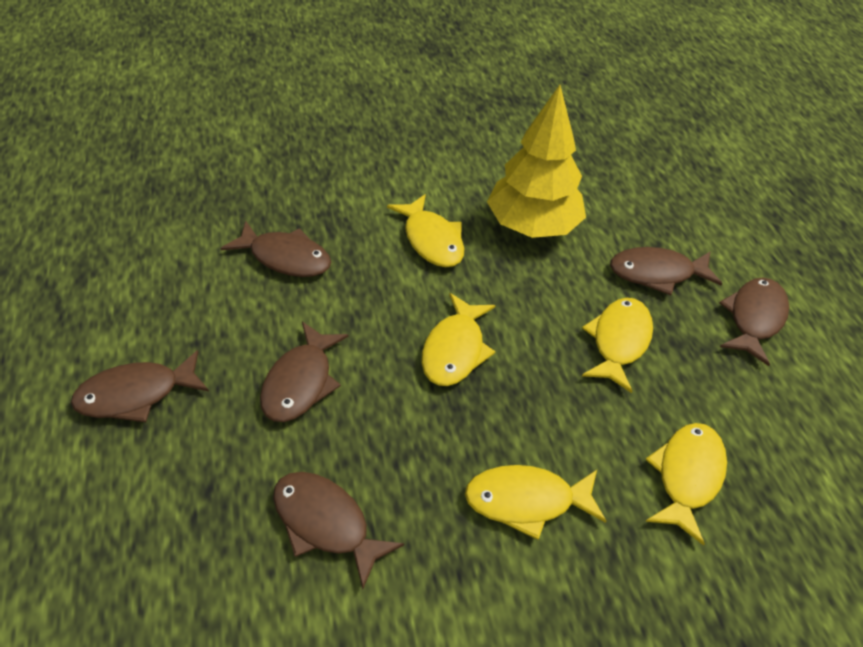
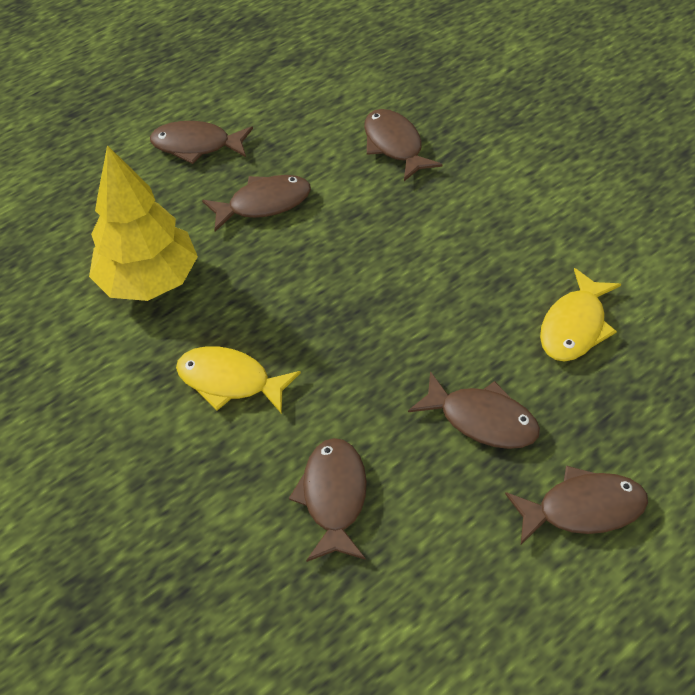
yellow fish: 5 -> 2

